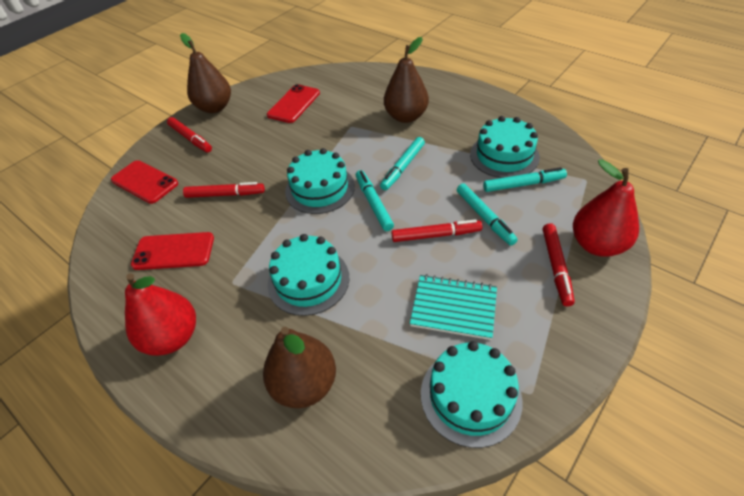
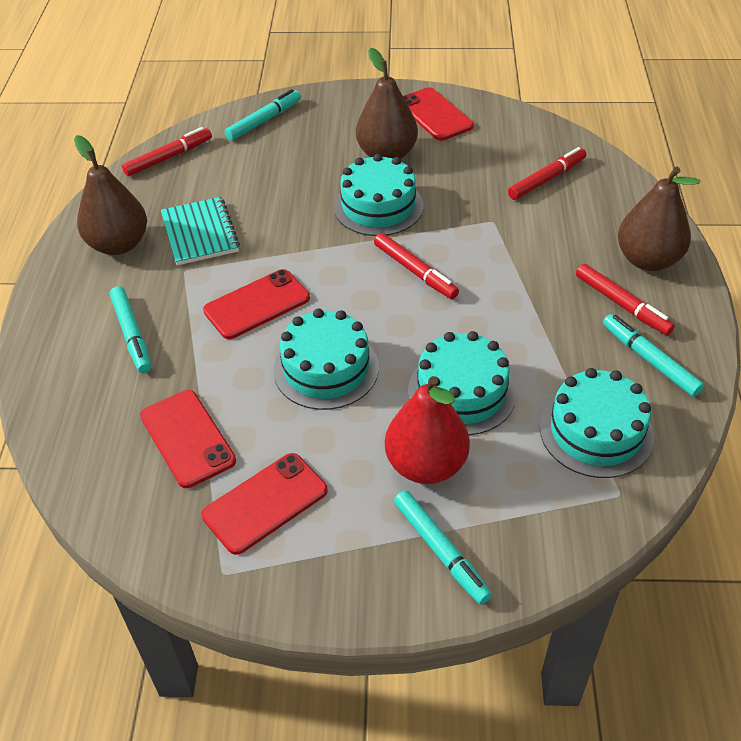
red pear: 2 -> 1
red phone: 3 -> 4

